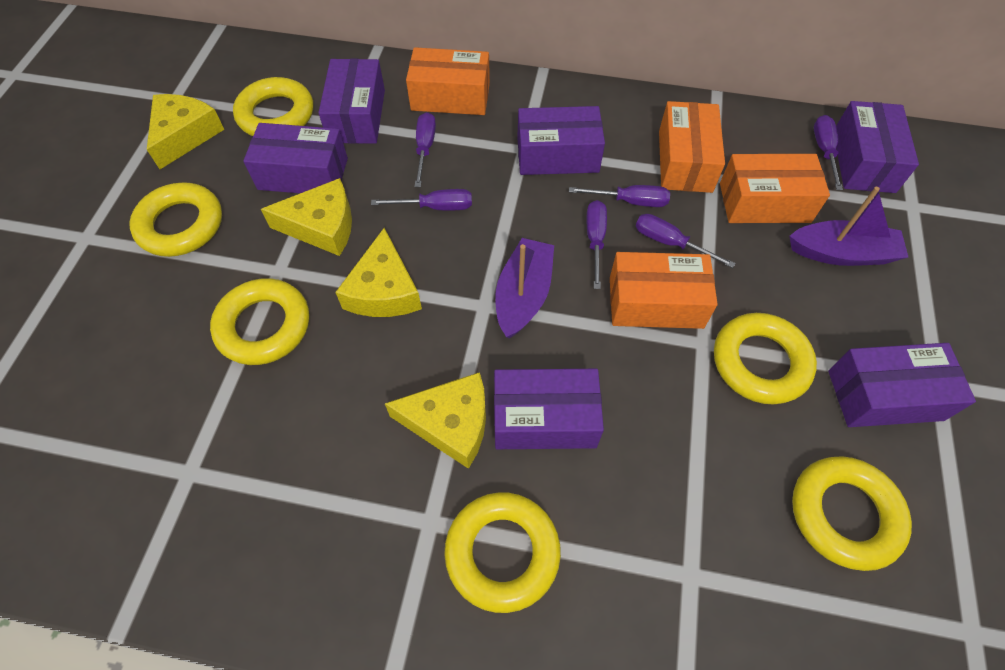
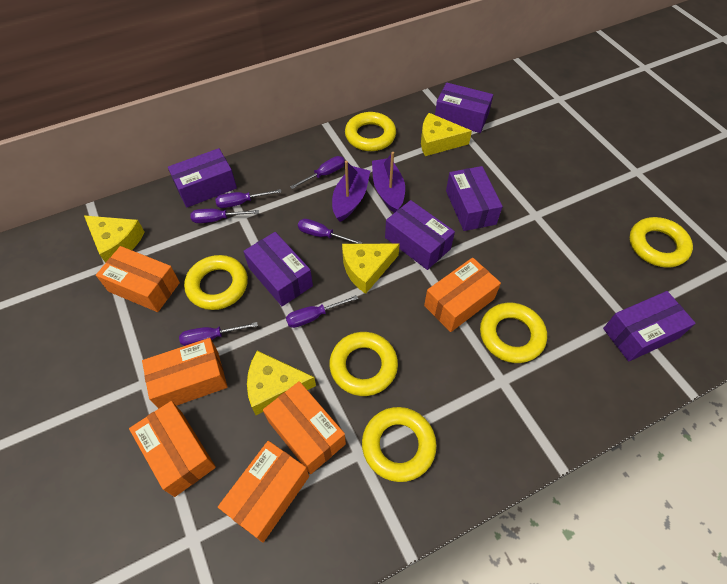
orange box: 4 -> 6

